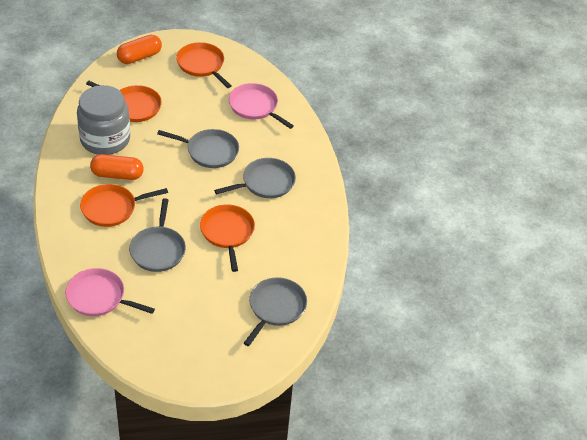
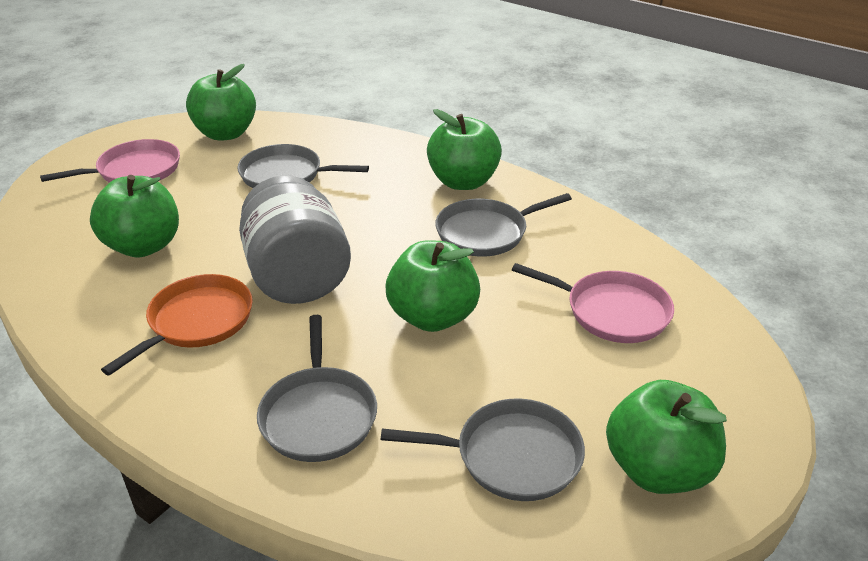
green apple: 0 -> 5
orange capsule: 2 -> 0
orange pan: 4 -> 1

